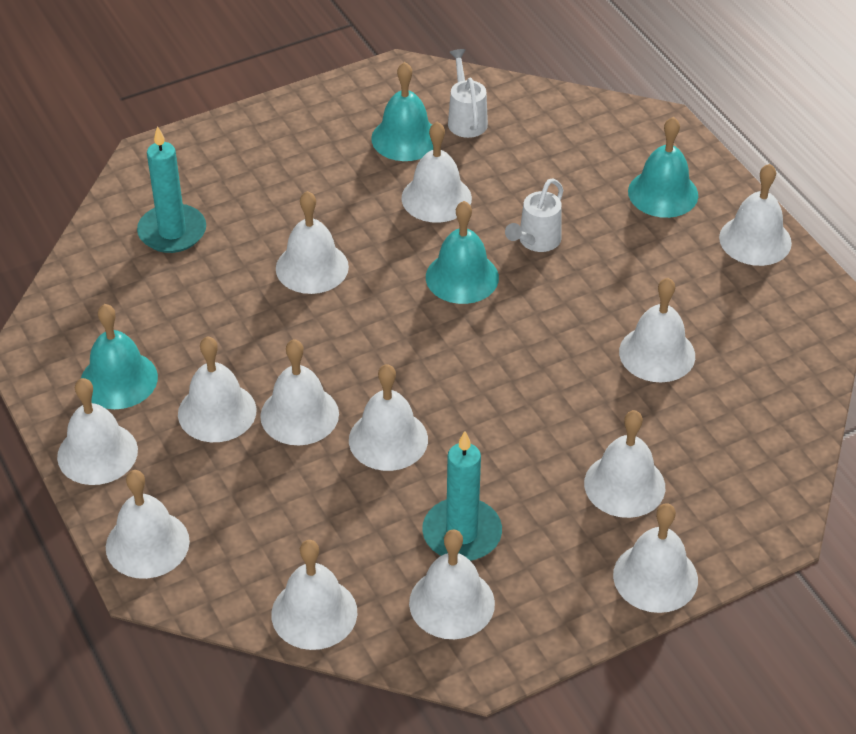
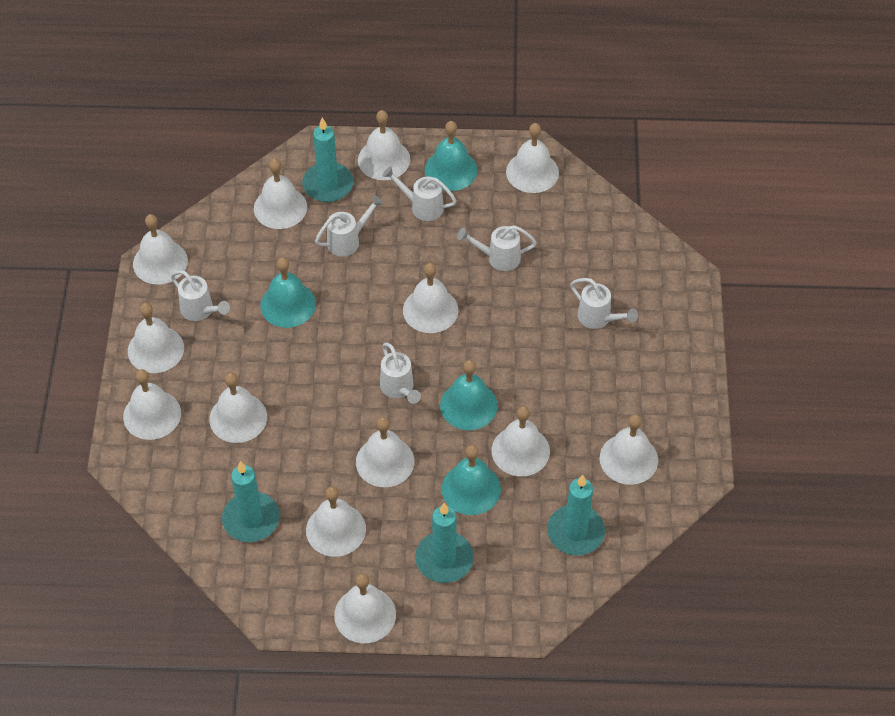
turquoise candle: 2 -> 4
white watering can: 2 -> 6

